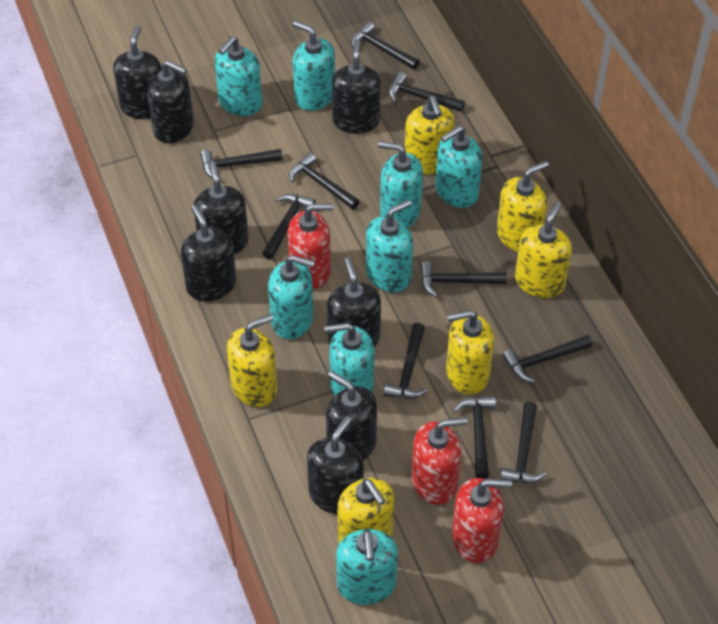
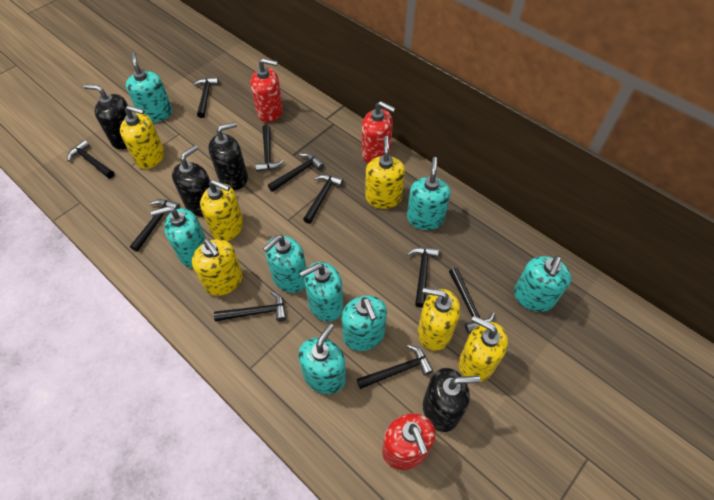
black soap dispenser: 8 -> 4

